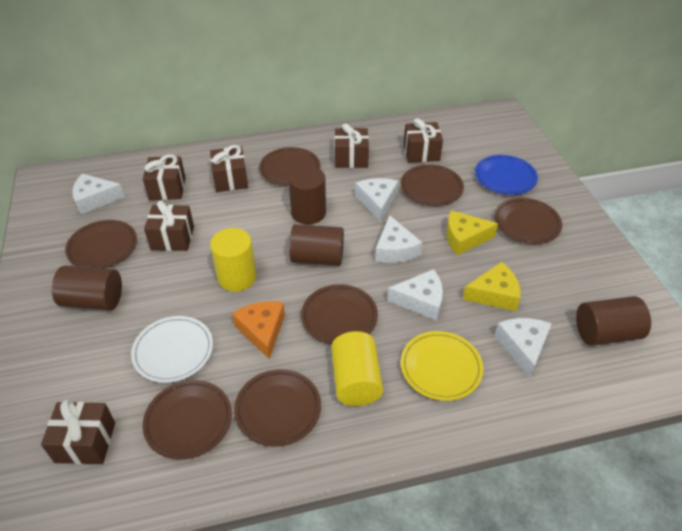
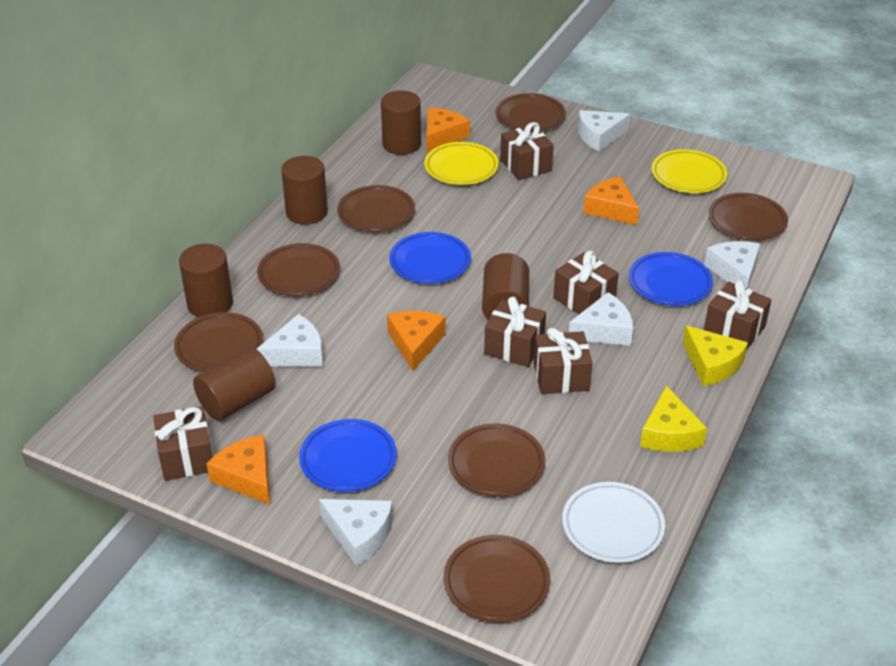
blue plate: 1 -> 3
brown cylinder: 4 -> 5
orange cheese: 1 -> 4
yellow cylinder: 2 -> 0
yellow plate: 1 -> 2

